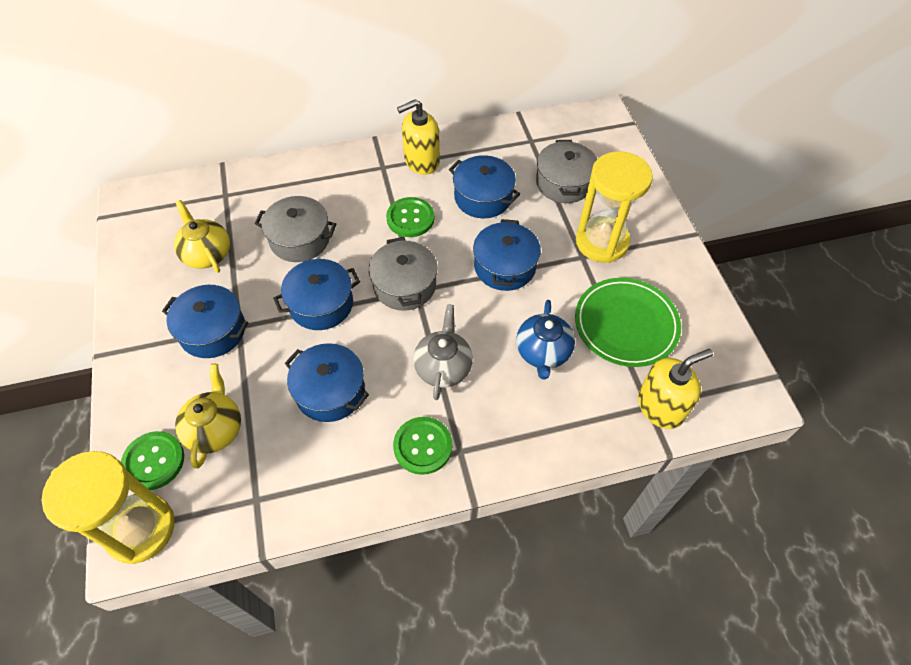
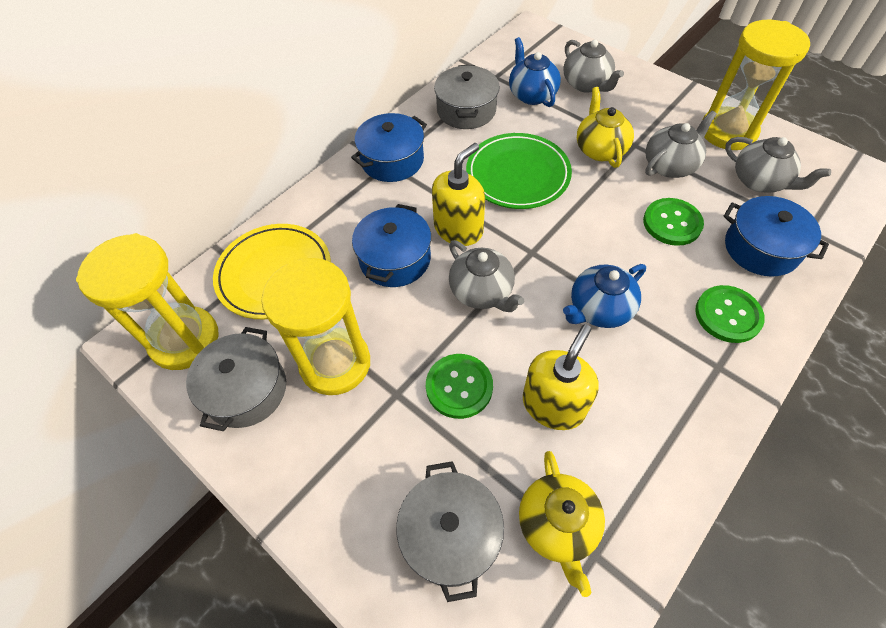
blue pot: 5 -> 3
blue teapot: 1 -> 2
grey teapot: 1 -> 4
yellow hourglass: 2 -> 3
yellow plate: 0 -> 1

